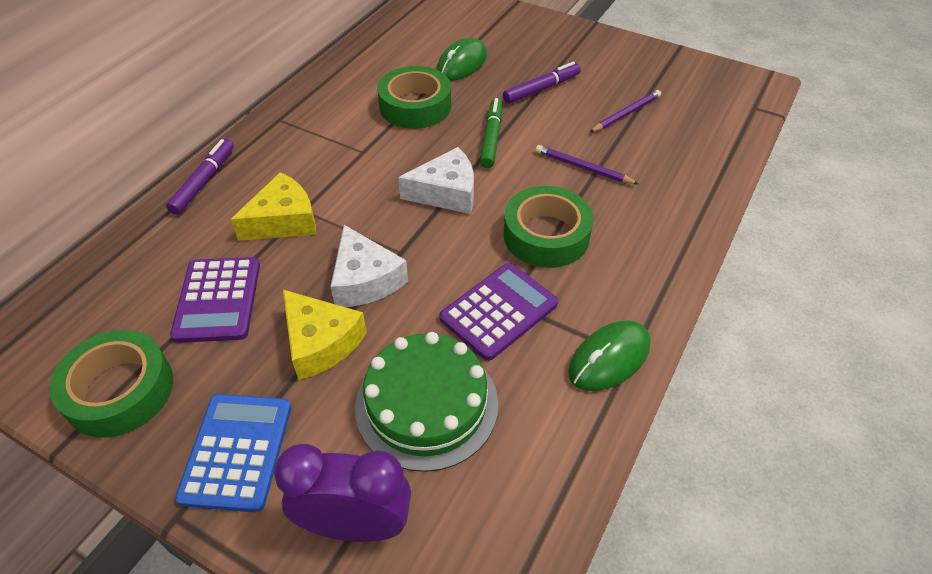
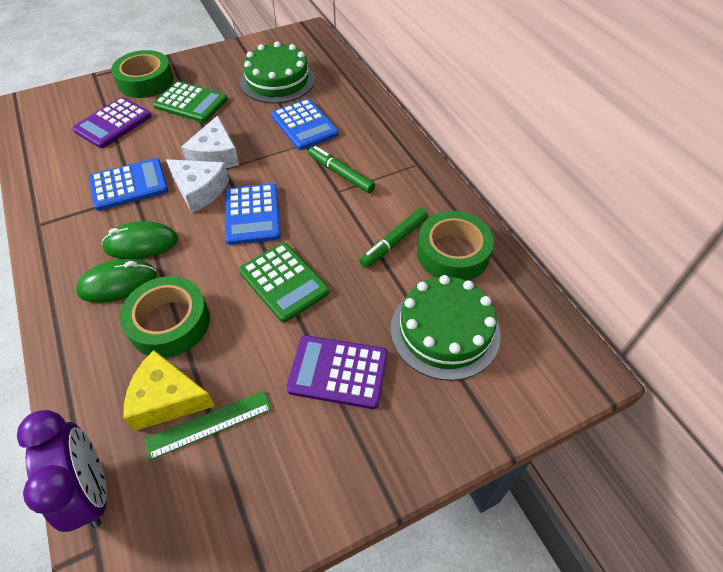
blue calculator: 1 -> 3
green cake: 1 -> 2
green calculator: 0 -> 2
green marker: 1 -> 2
green ruler: 0 -> 1
purple marker: 2 -> 0
purple pencil: 2 -> 0
yellow cheese: 2 -> 1

